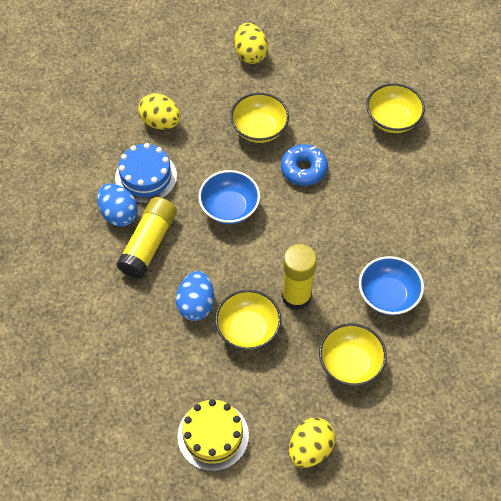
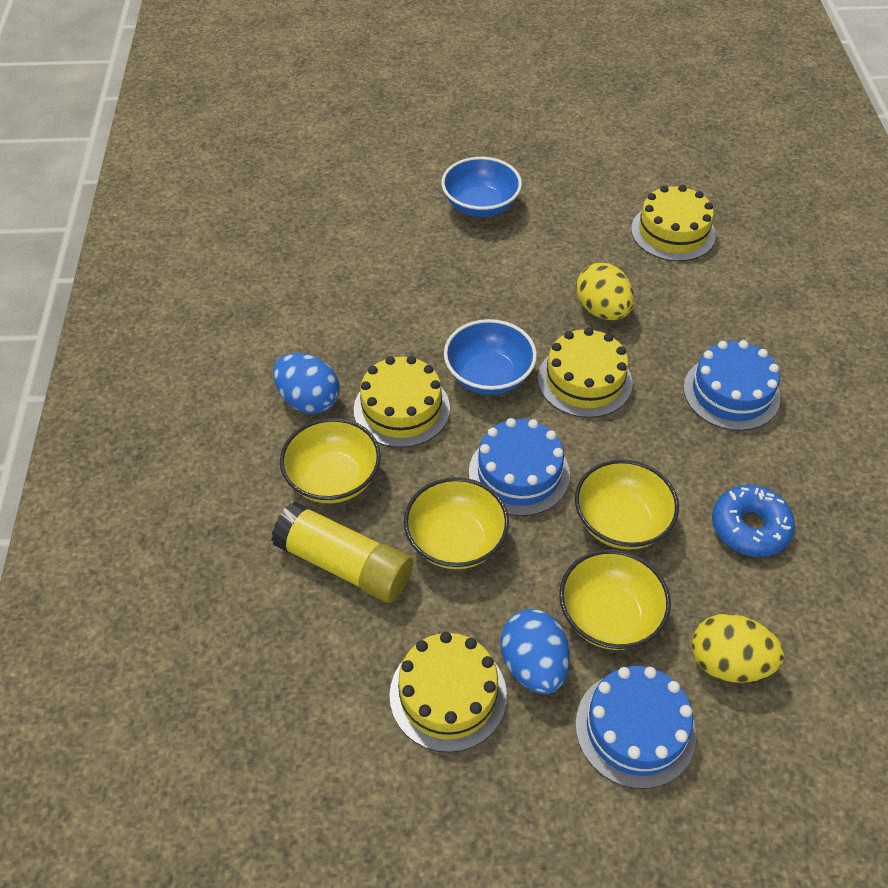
blue cake: 1 -> 3
yellow cake: 1 -> 4
yellow egg: 3 -> 2
yellow glue stick: 2 -> 1

